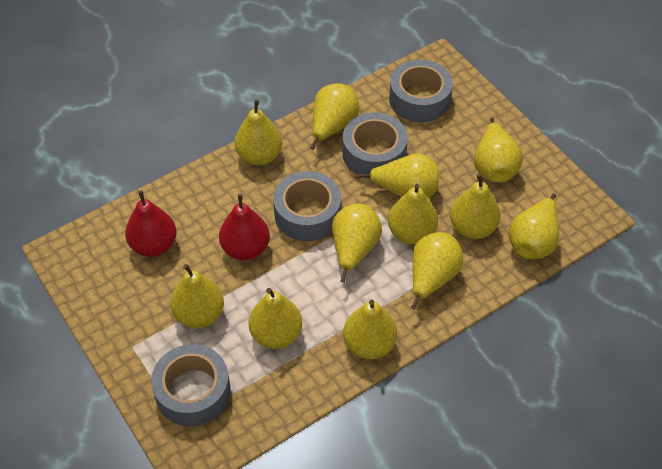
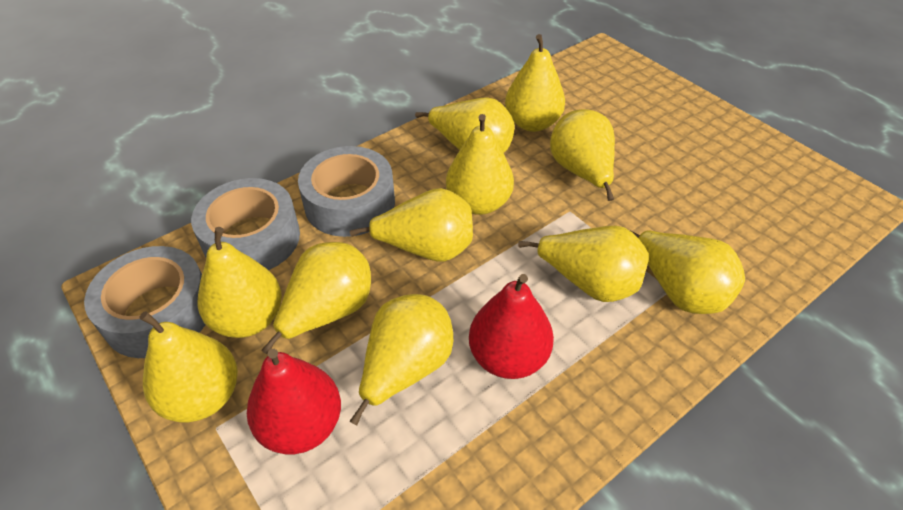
grey tape: 4 -> 3
yellow pear: 12 -> 11

